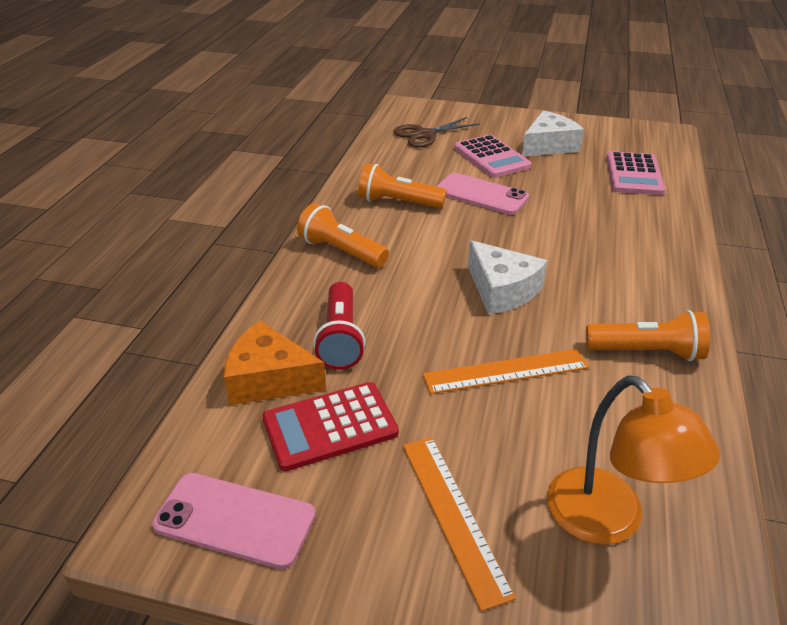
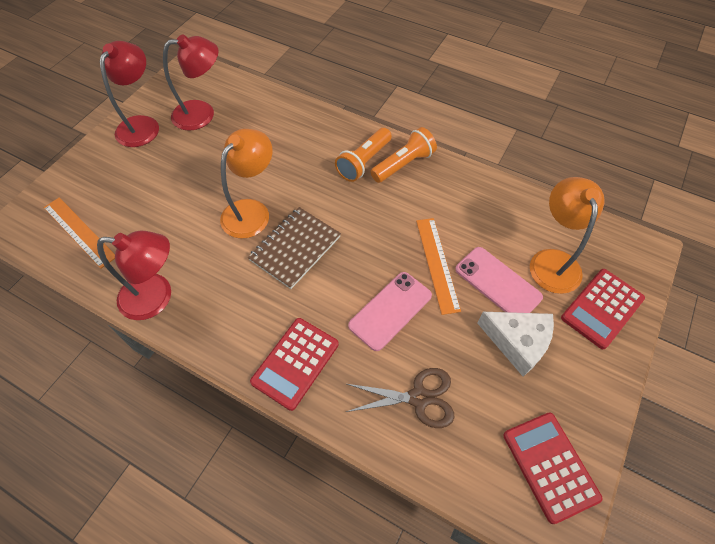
brown notebook: 0 -> 1
orange cheese: 1 -> 0
orange flashlight: 3 -> 2
orange lamp: 1 -> 2
pink calculator: 2 -> 0
red calculator: 1 -> 3
red flashlight: 1 -> 0
red lamp: 0 -> 3
white cheese: 2 -> 1

